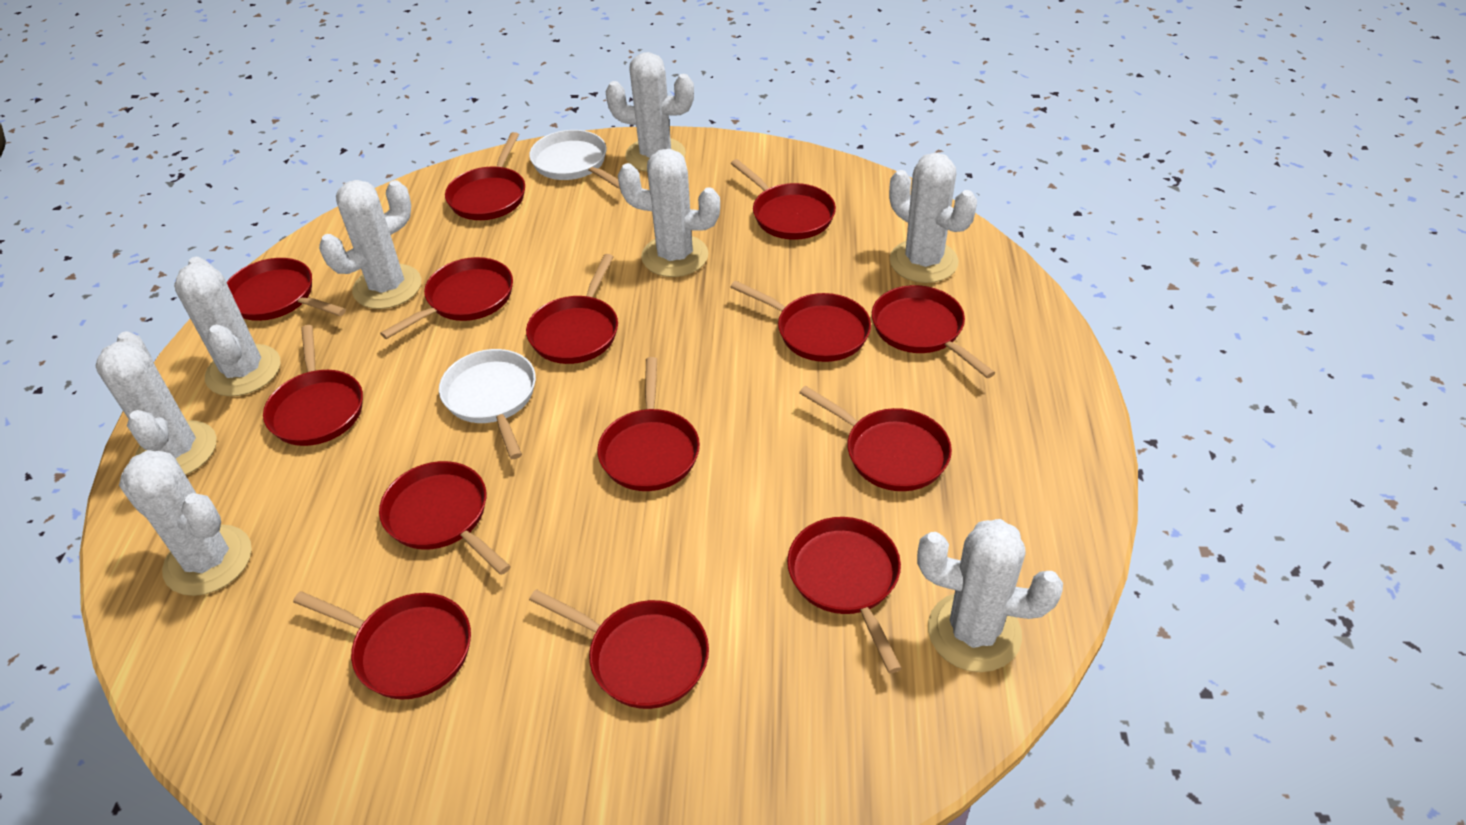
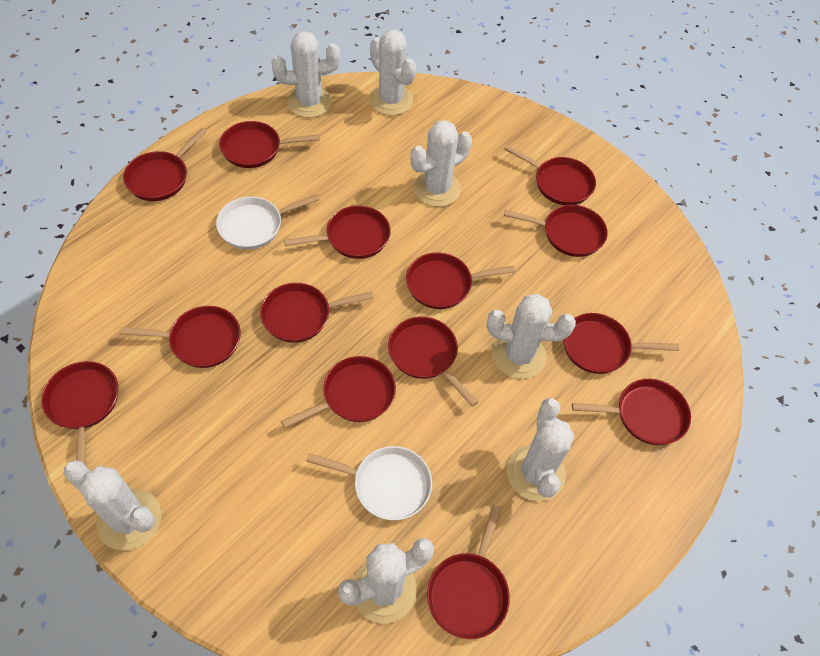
white cactus: 8 -> 7

